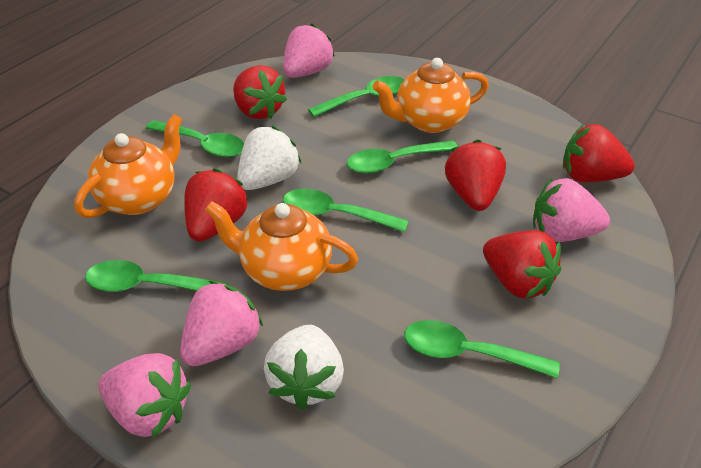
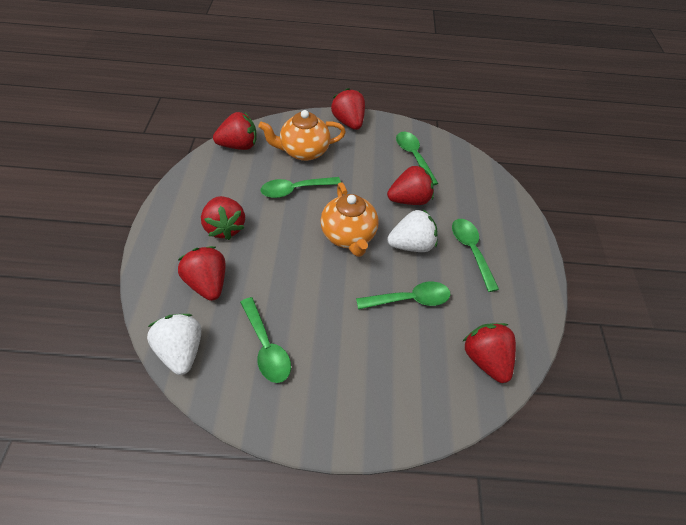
green spoon: 6 -> 5
orange teapot: 3 -> 2
pink strawberry: 4 -> 0
red strawberry: 5 -> 6

